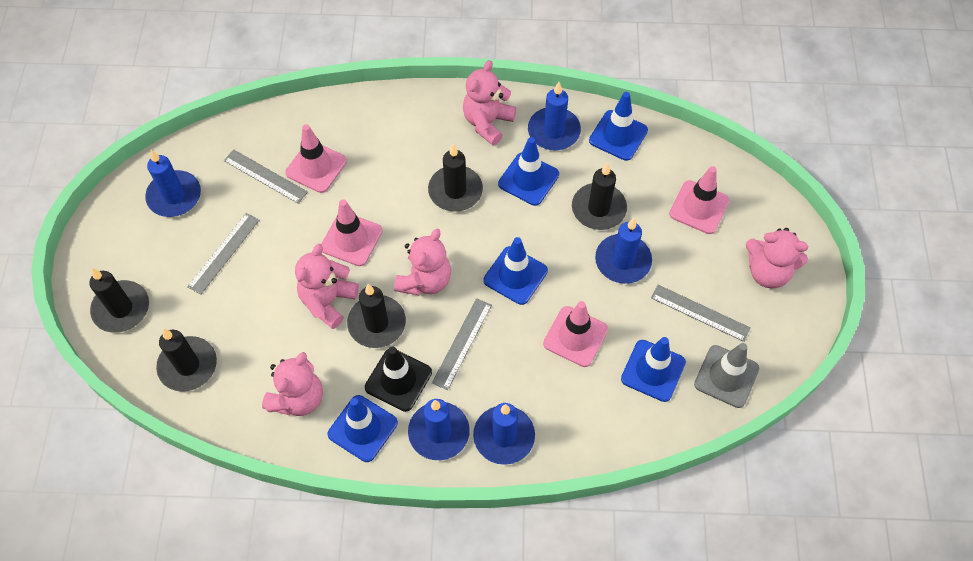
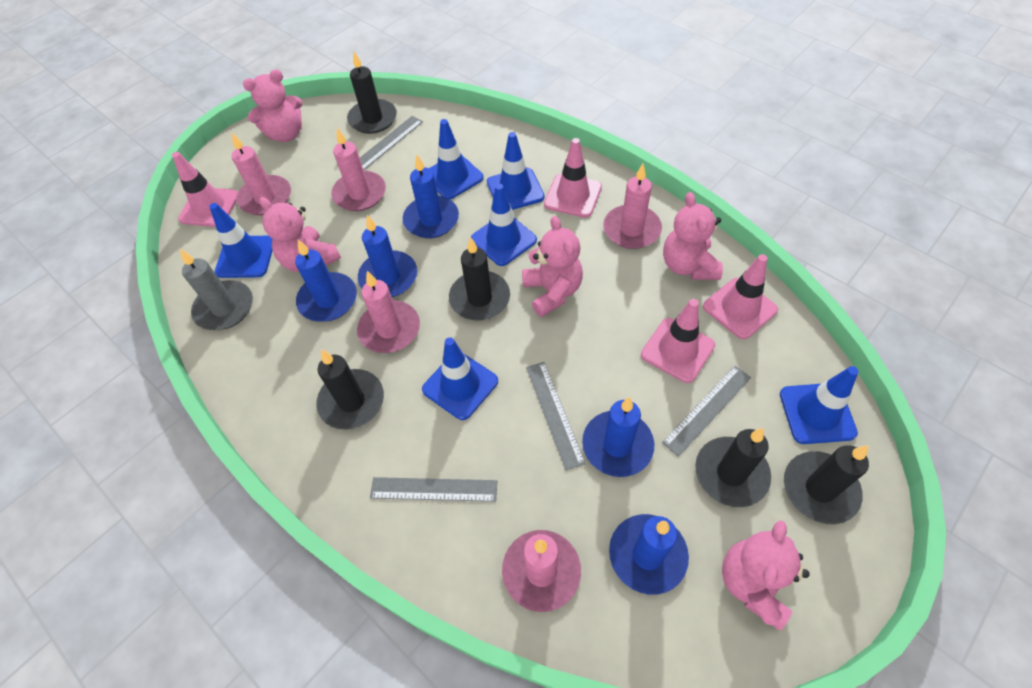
black traffic cone: 1 -> 0
blue traffic cone: 5 -> 6
grey candle: 0 -> 1
grey traffic cone: 1 -> 0
pink candle: 0 -> 5

